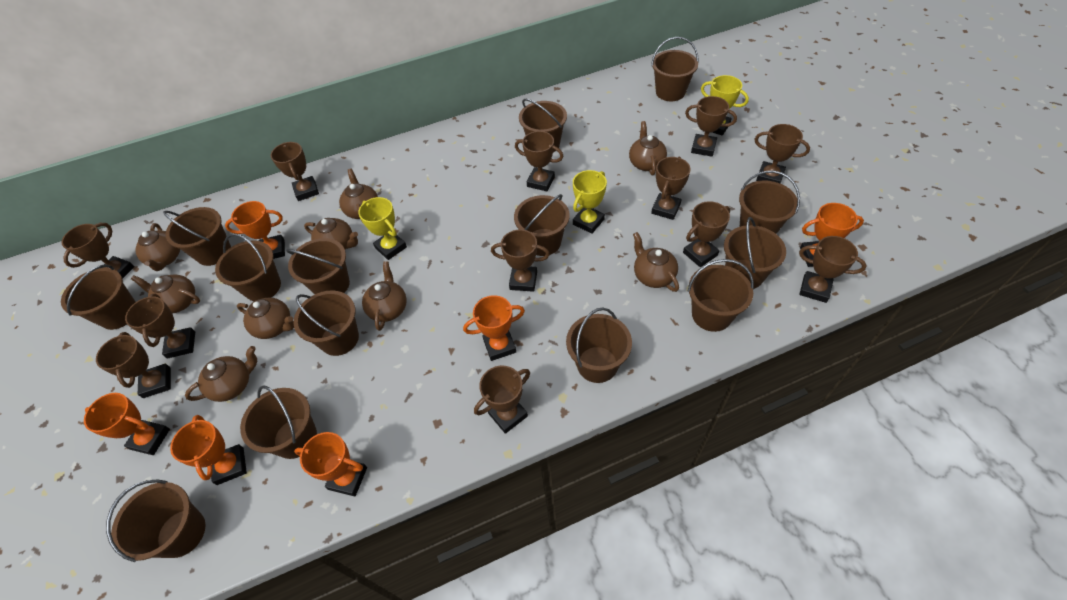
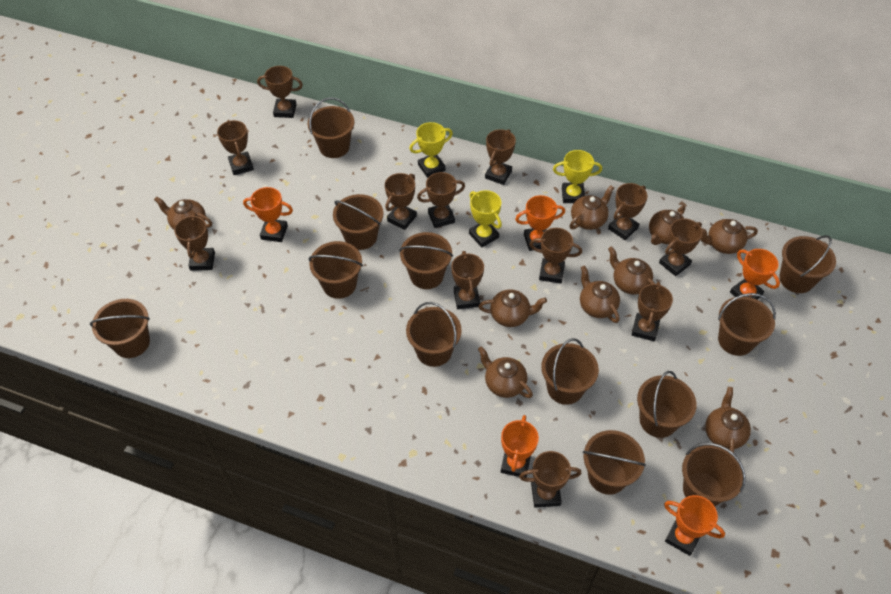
brown bucket: 14 -> 12
orange trophy: 6 -> 5

